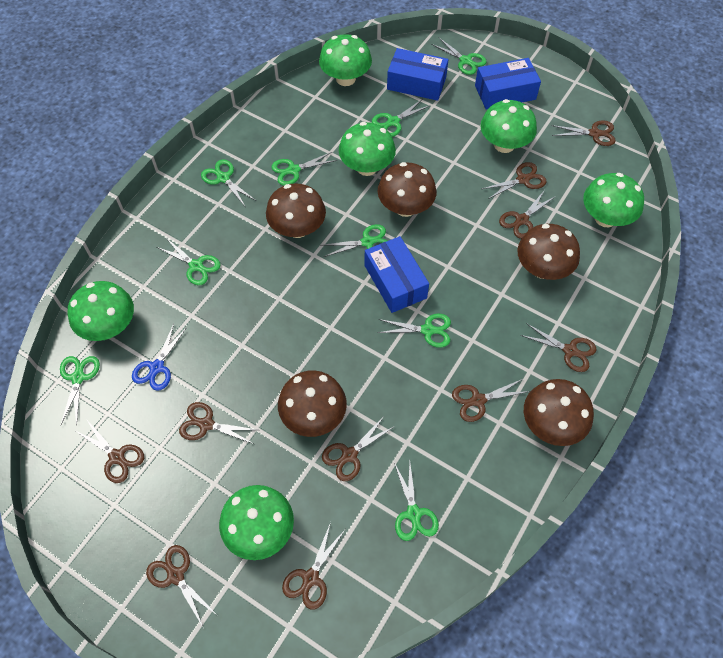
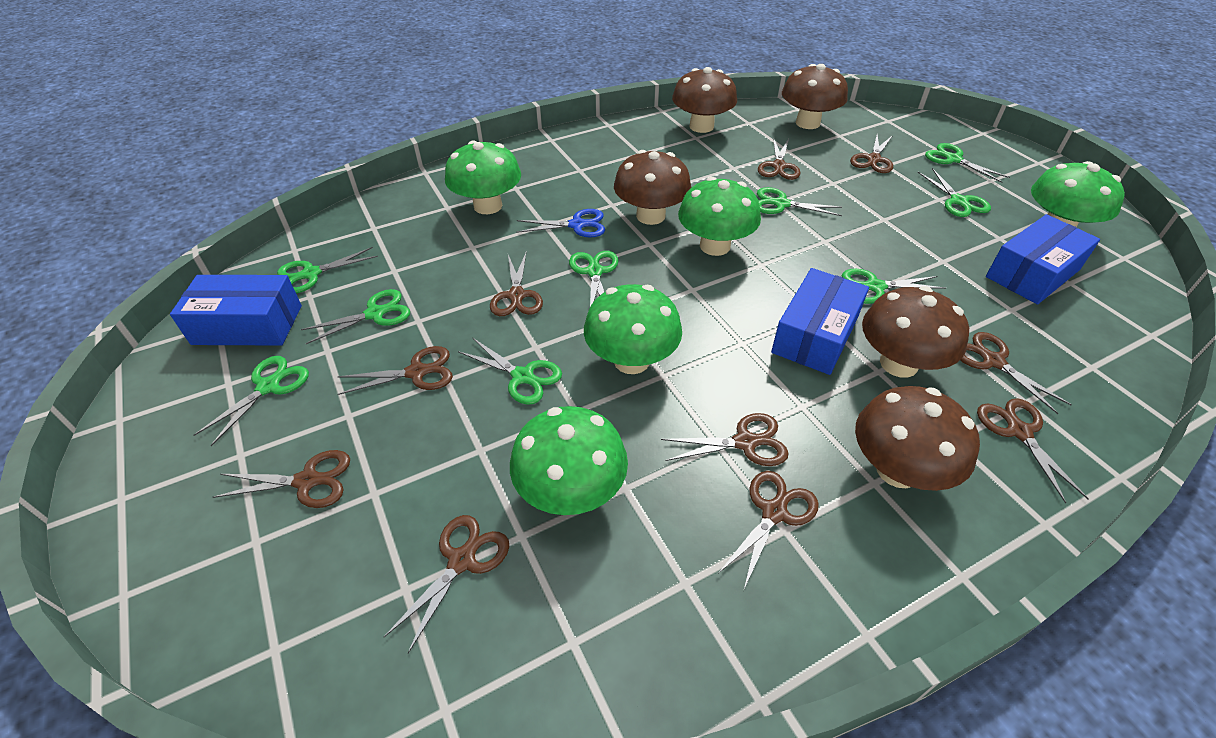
green mushroom: 6 -> 5

